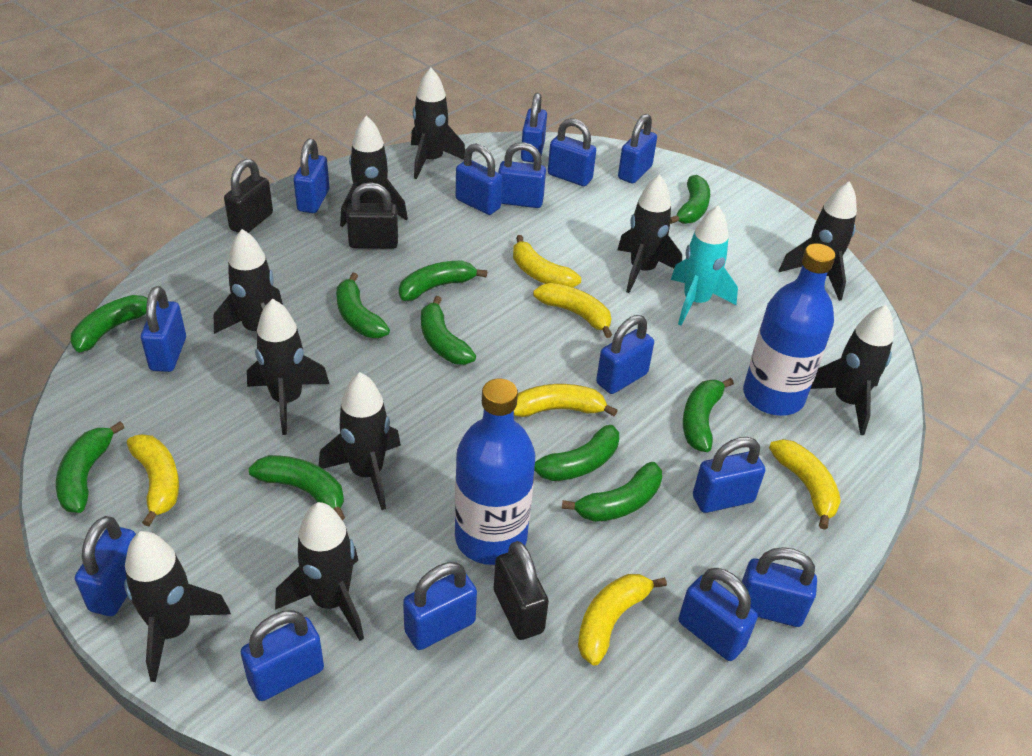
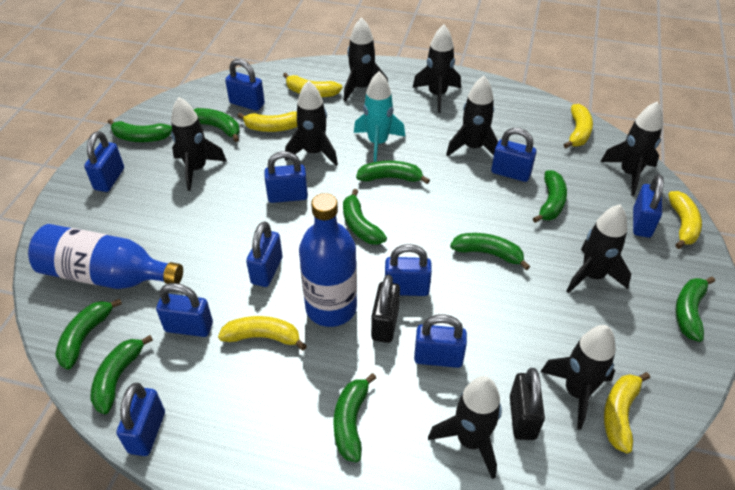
black padlock: 3 -> 2
black rocket: 10 -> 9
blue padlock: 14 -> 10

